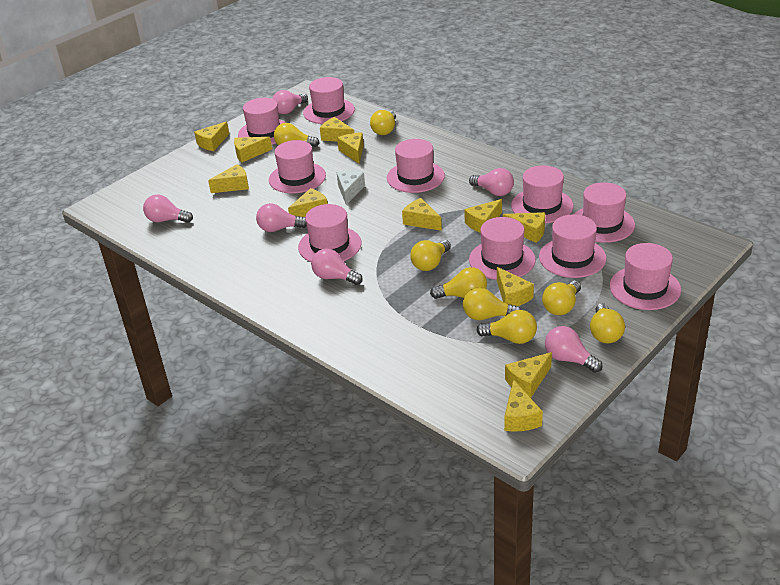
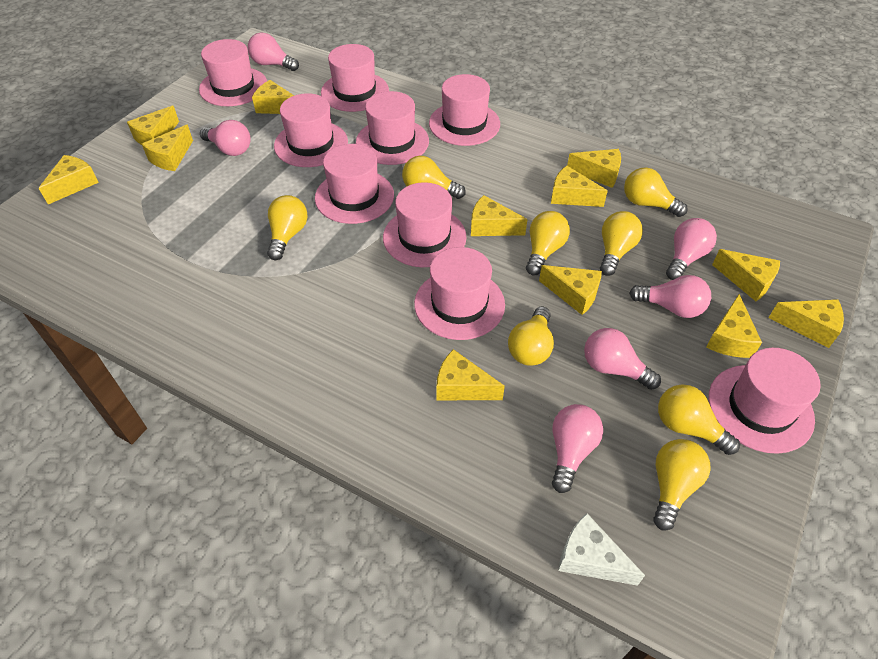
pink hat: 10 -> 9

